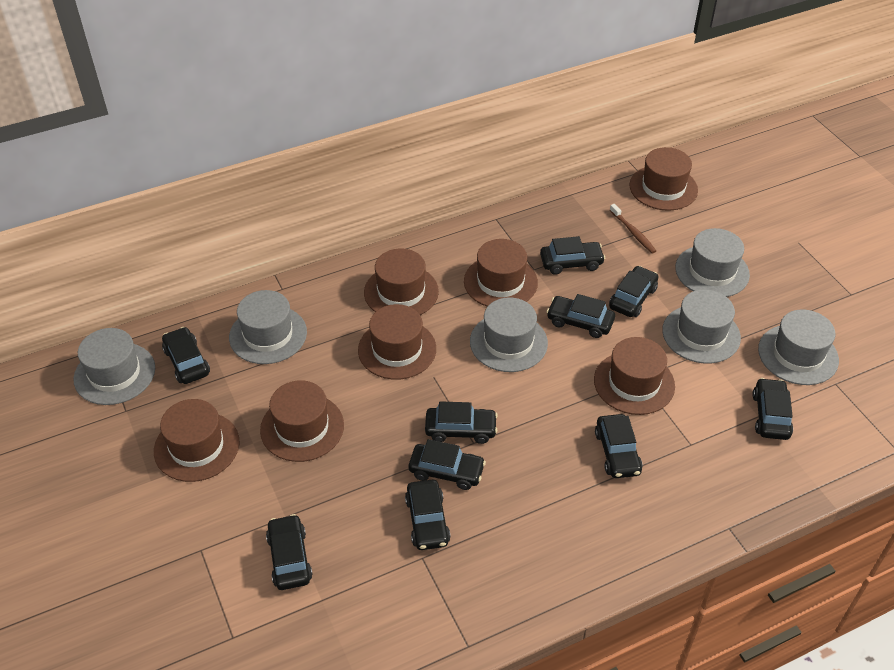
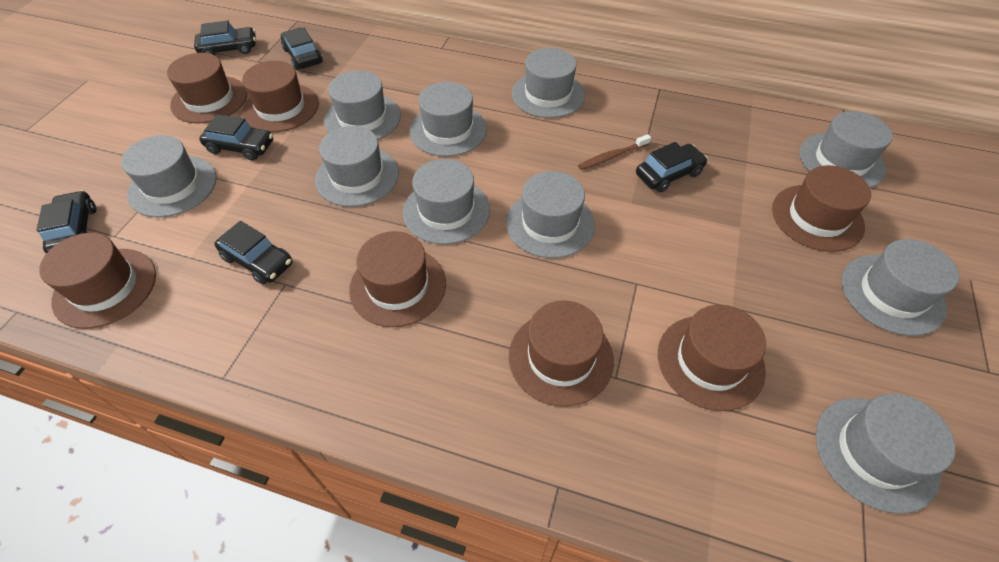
black car: 10 -> 6
grey hat: 6 -> 10

